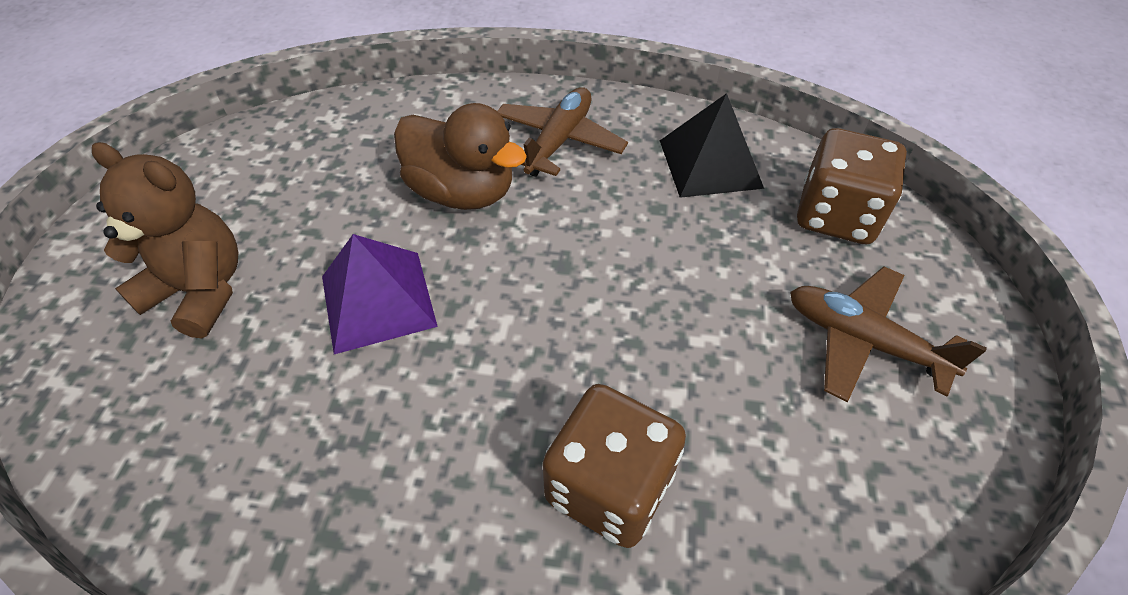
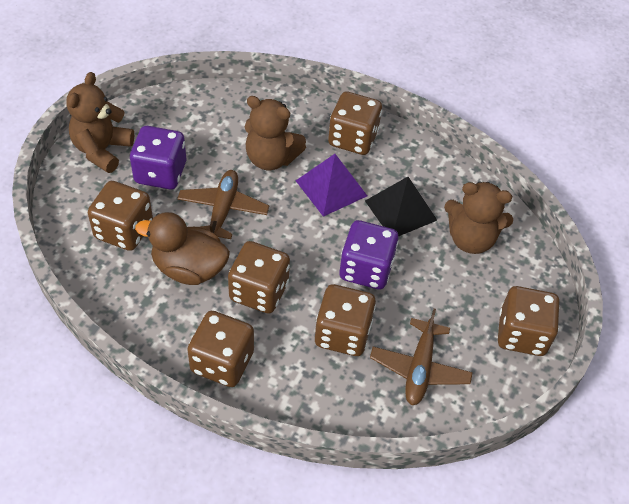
brown dice: 2 -> 6
brown teddy bear: 1 -> 3
purple dice: 0 -> 2

